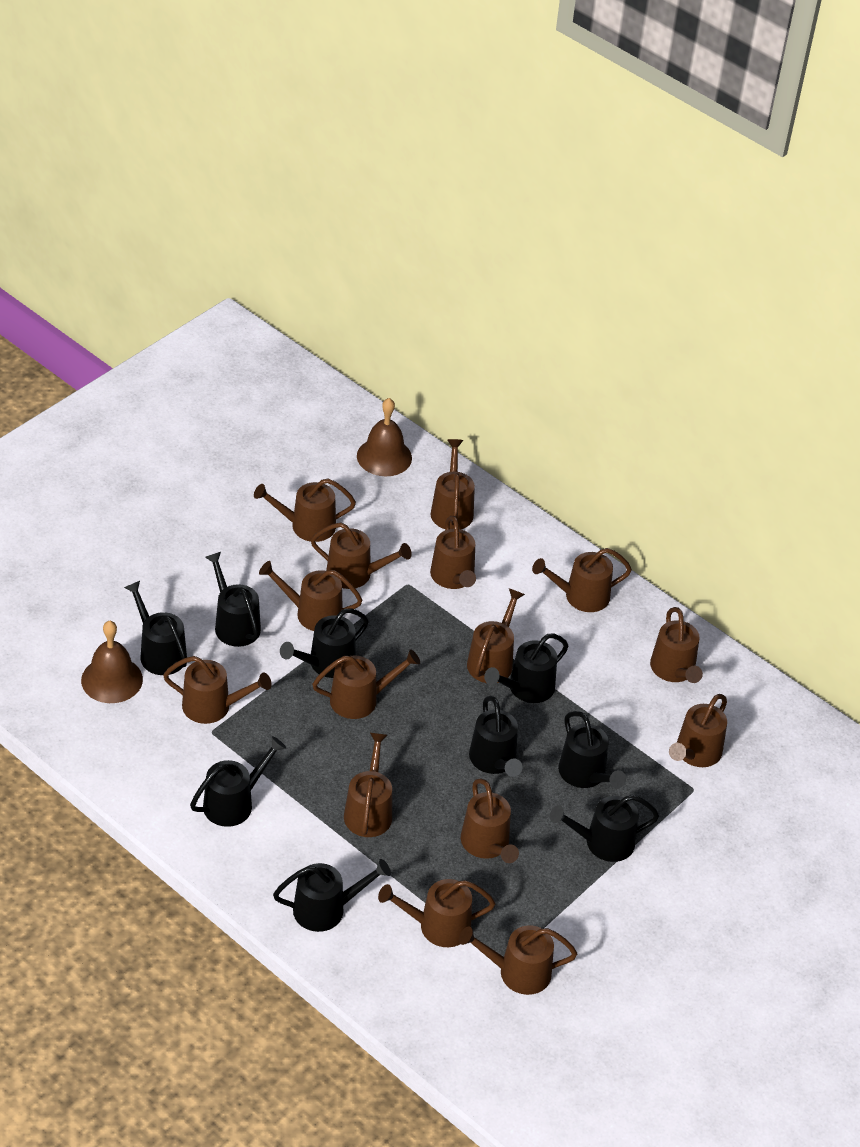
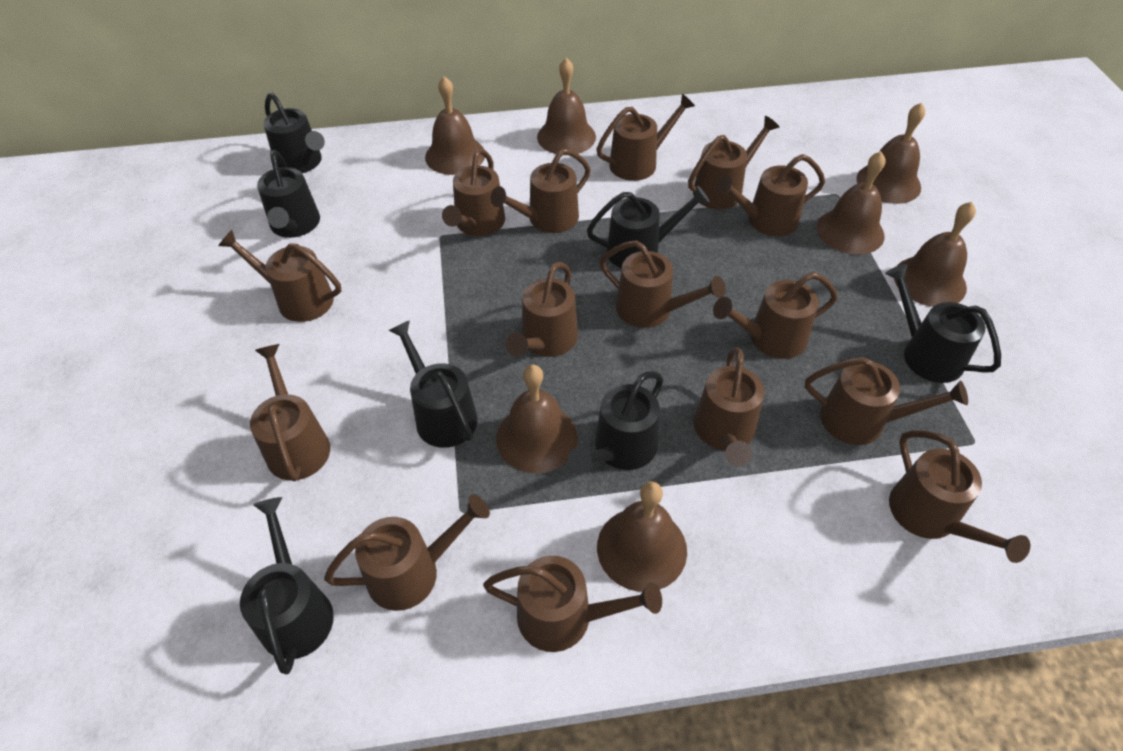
black watering can: 9 -> 7
brown bell: 2 -> 7

